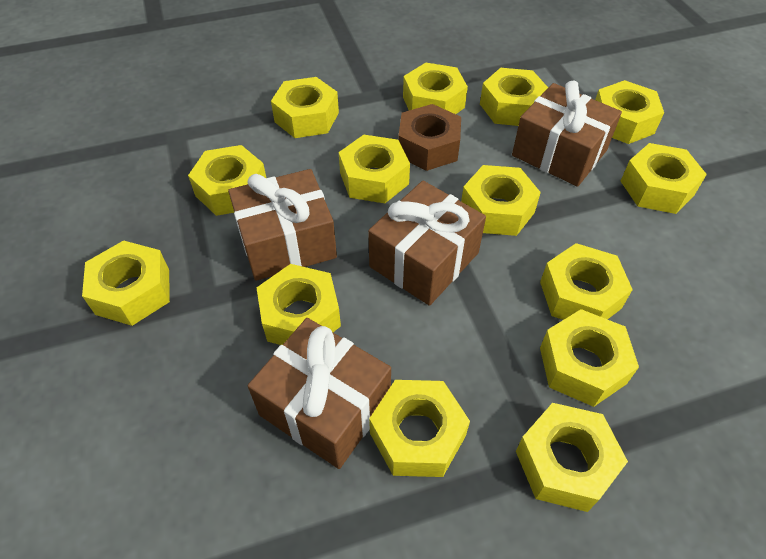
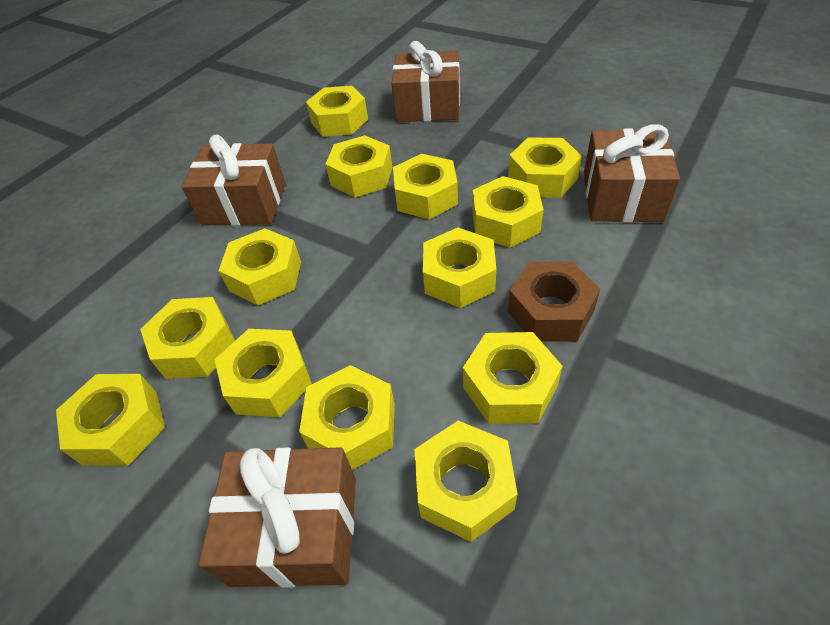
yellow nut: 14 -> 13

